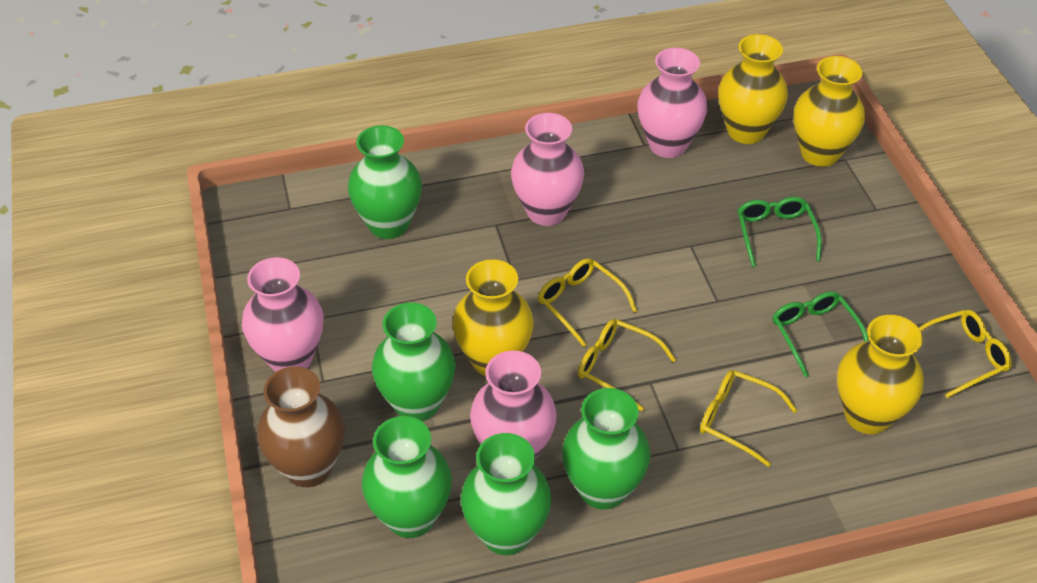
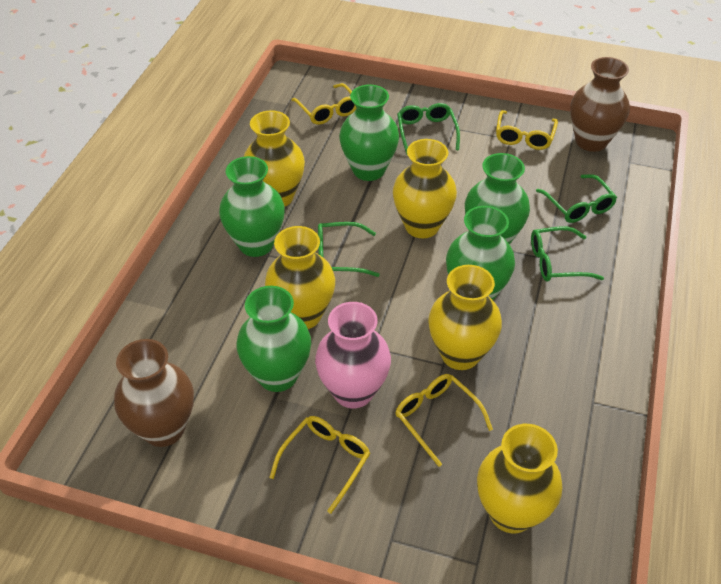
brown vase: 1 -> 2
green glasses: 2 -> 4
pink vase: 4 -> 1
yellow vase: 4 -> 5

